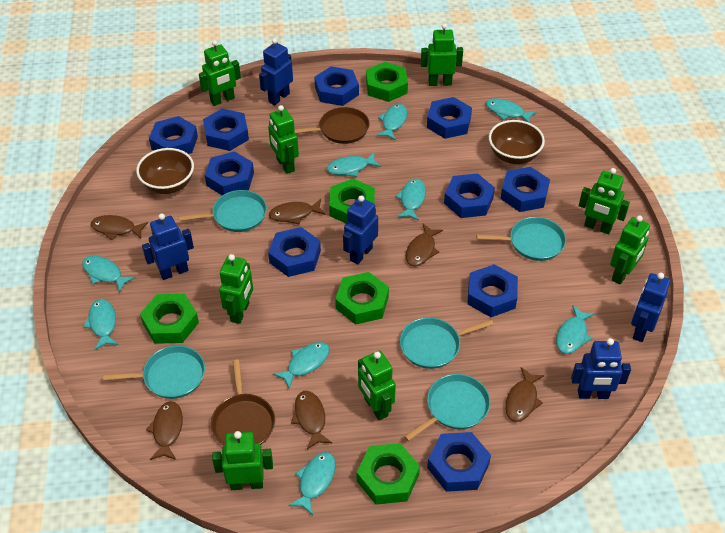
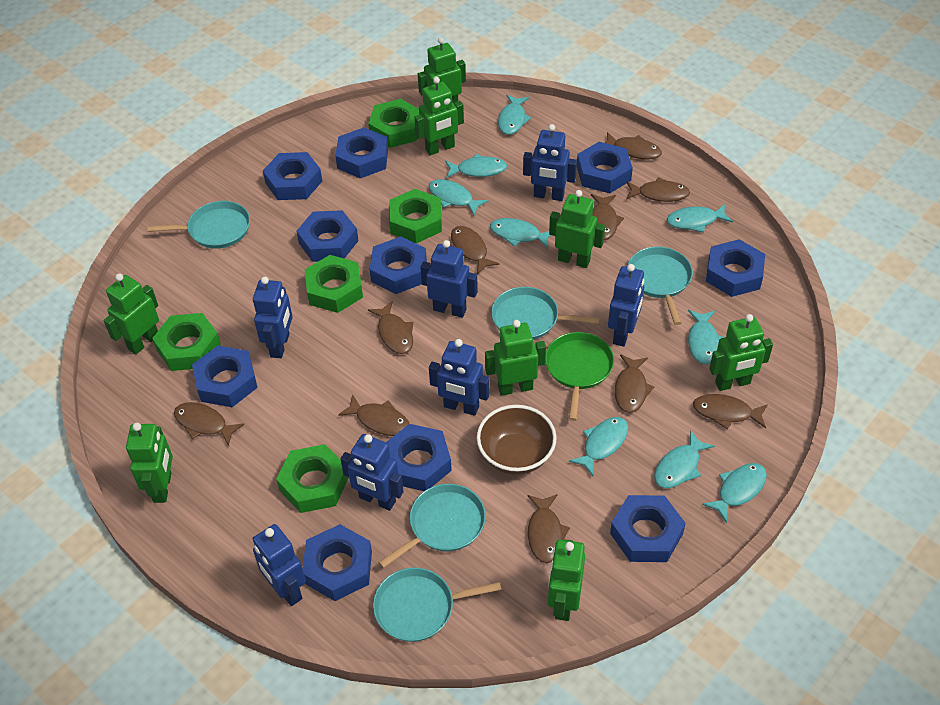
blue robot: 5 -> 7
brown bowl: 2 -> 1
brown fish: 6 -> 10
brown pan: 2 -> 0
green pan: 0 -> 1

